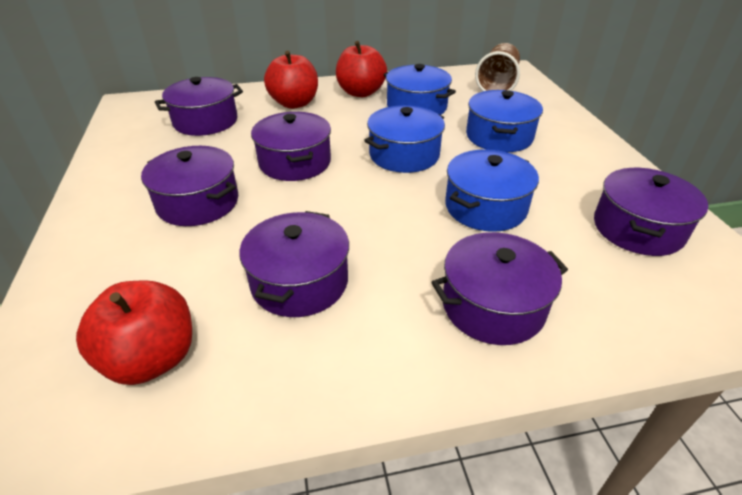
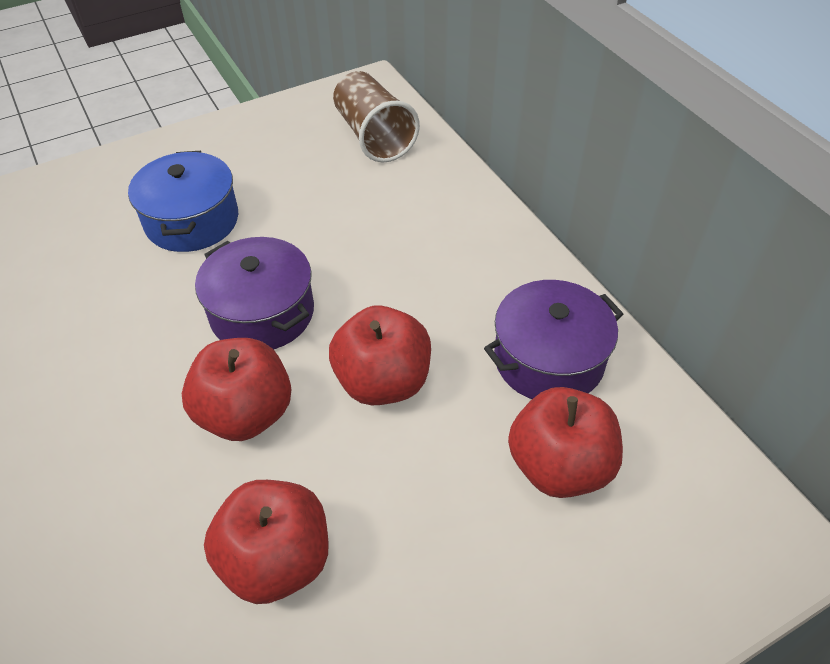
blue pot: 4 -> 1
purple pot: 6 -> 2
red apple: 3 -> 4

